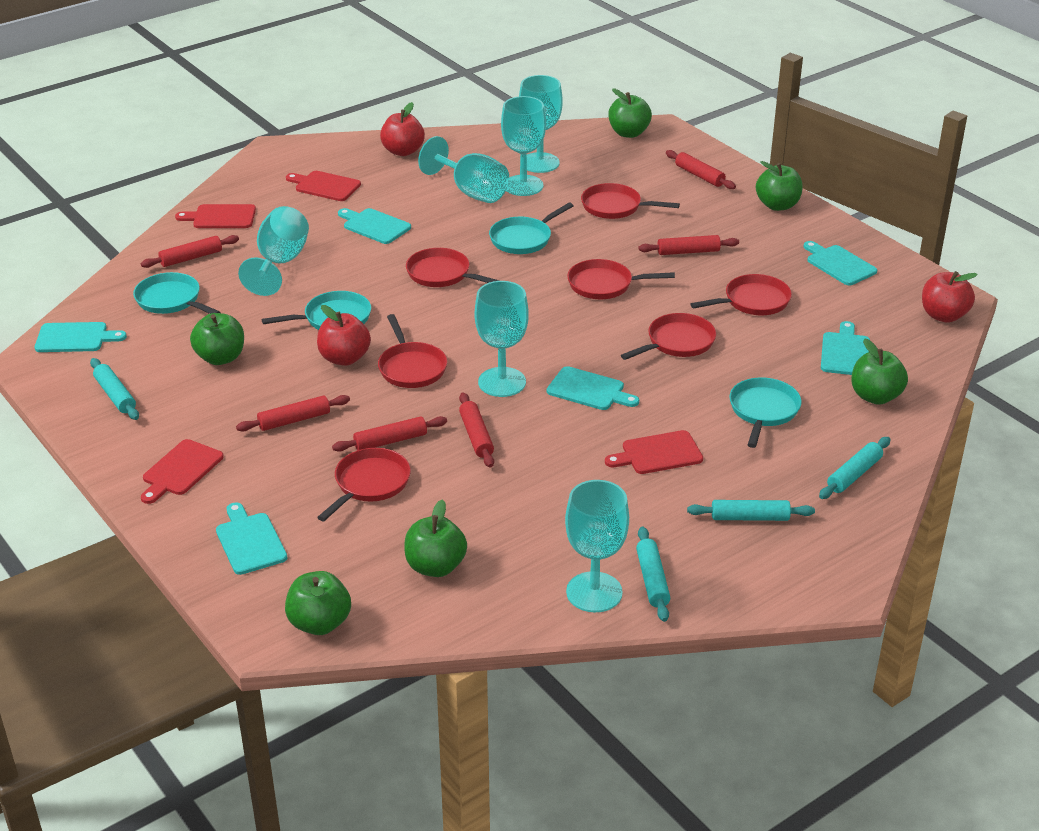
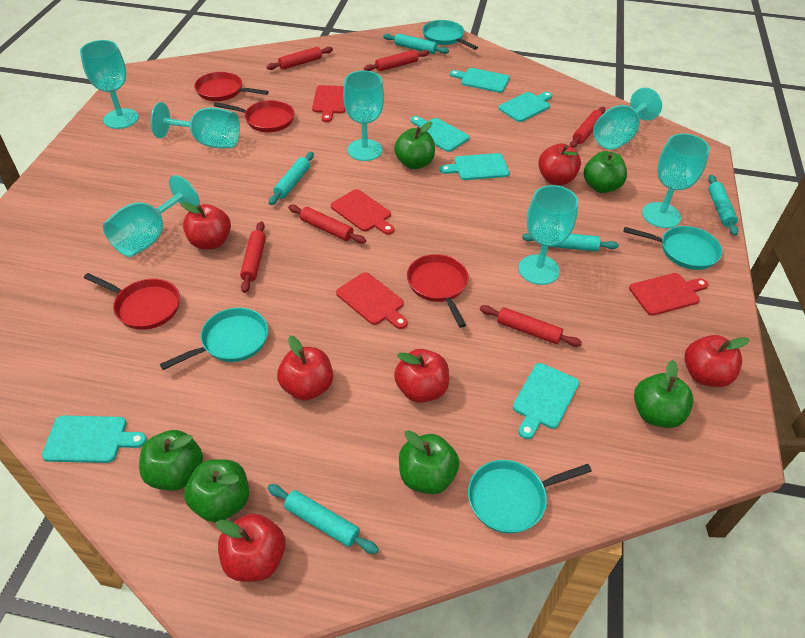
red apple: 3 -> 6
red pan: 7 -> 4
turquoise goblet: 6 -> 7
turquoise rolling pin: 4 -> 5

